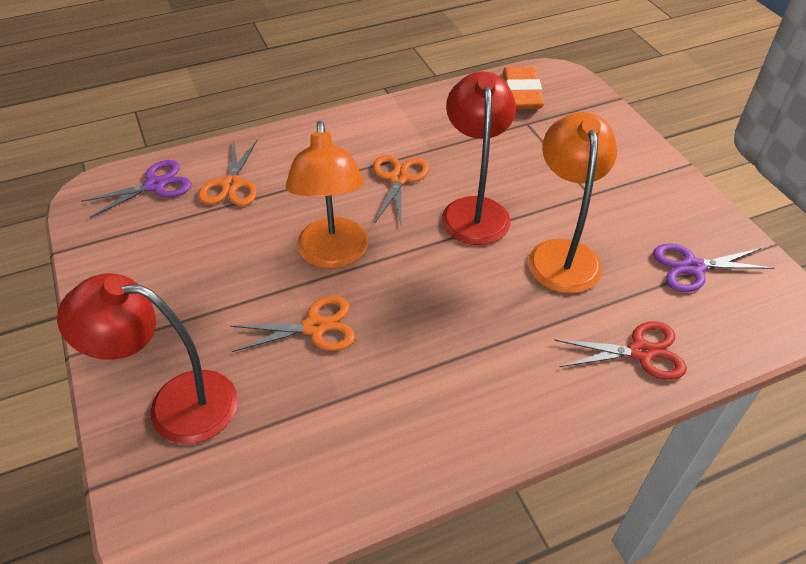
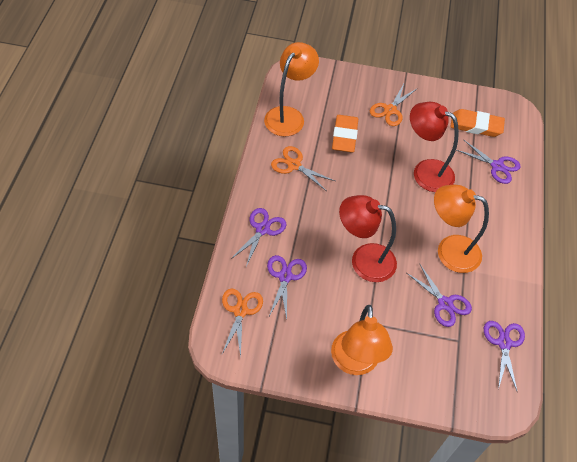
orange eraser: 1 -> 2
orange lamp: 2 -> 3
purple scissors: 2 -> 5
red scissors: 1 -> 0

